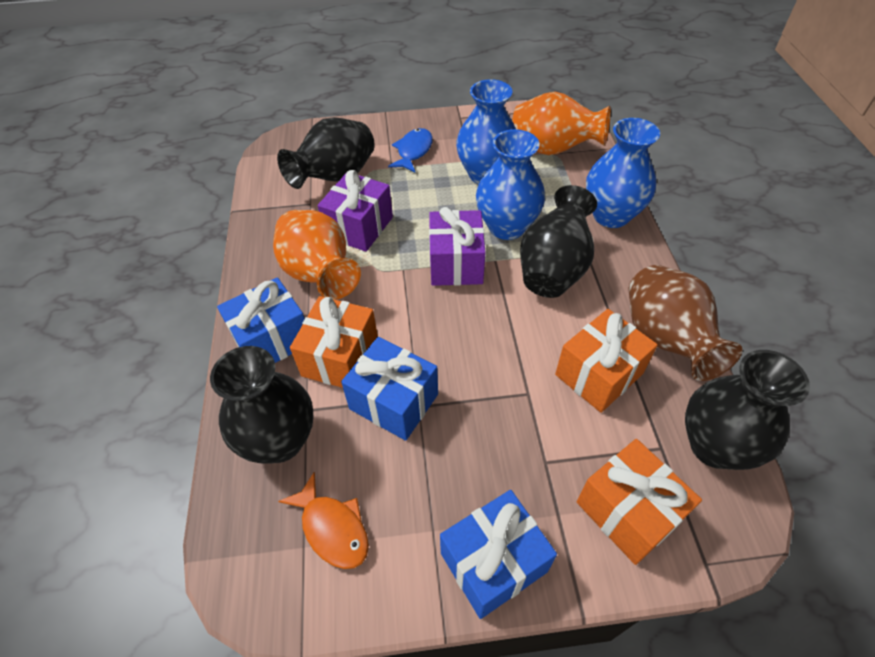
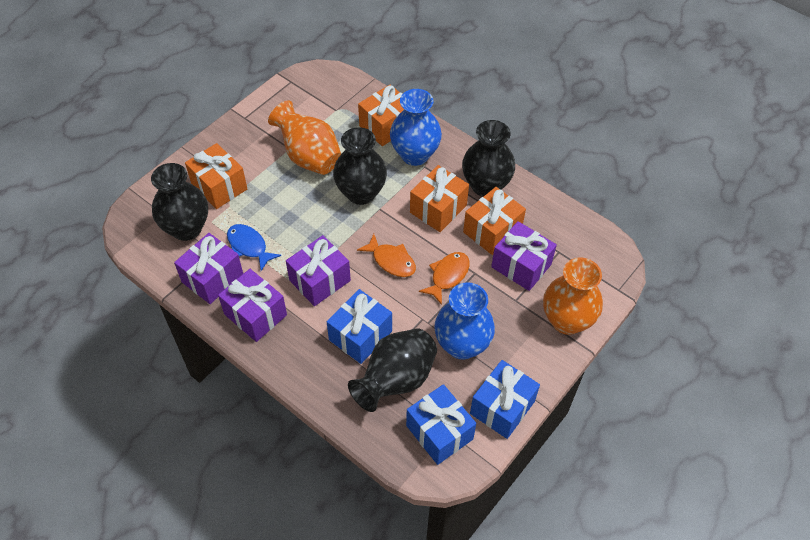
blue vase: 3 -> 2
brown vase: 1 -> 0
orange fish: 1 -> 2
orange gift: 3 -> 4
purple gift: 2 -> 4

